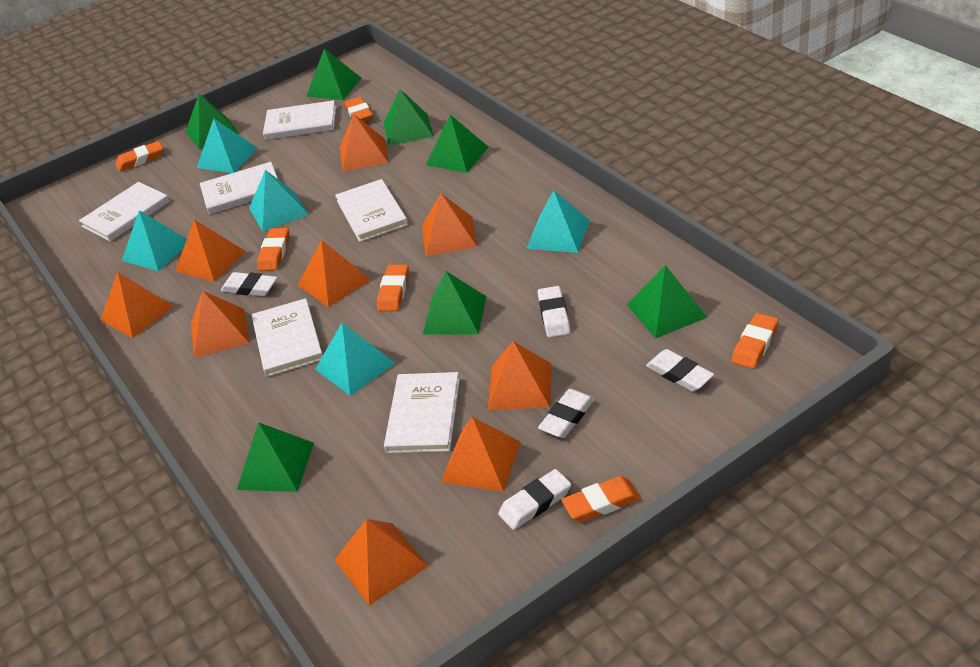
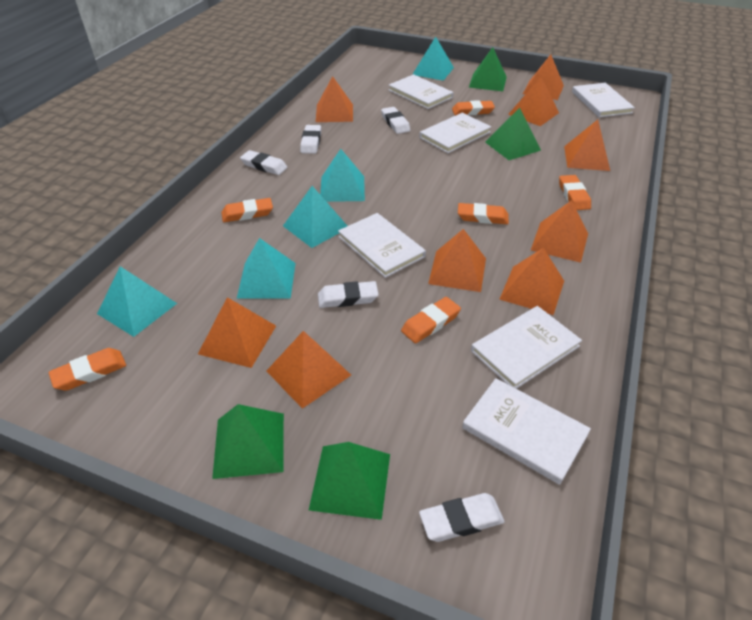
green pyramid: 7 -> 4

